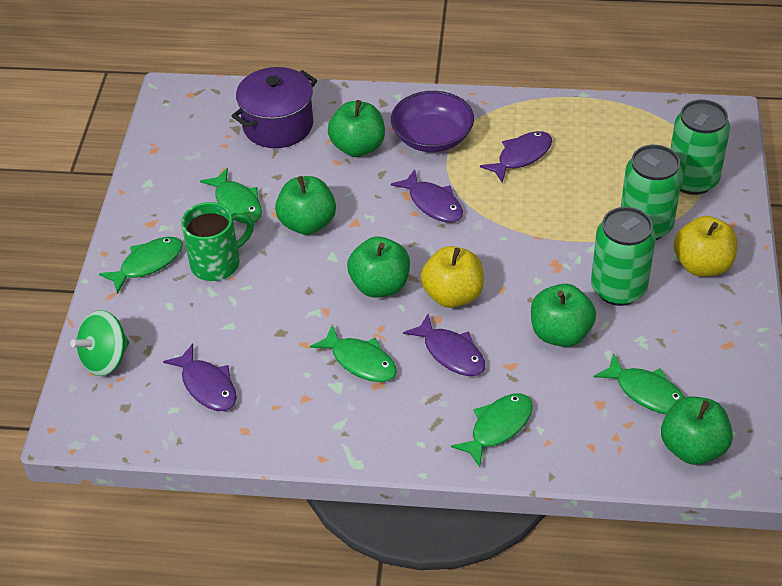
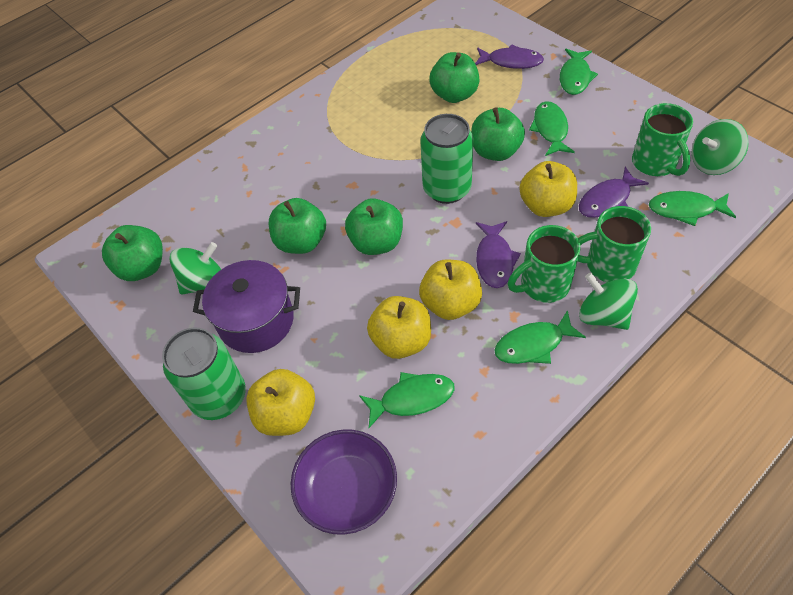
green can: 3 -> 2
green mug: 1 -> 3
green spinning top: 1 -> 3
purple fish: 4 -> 3
yellow apple: 2 -> 4

